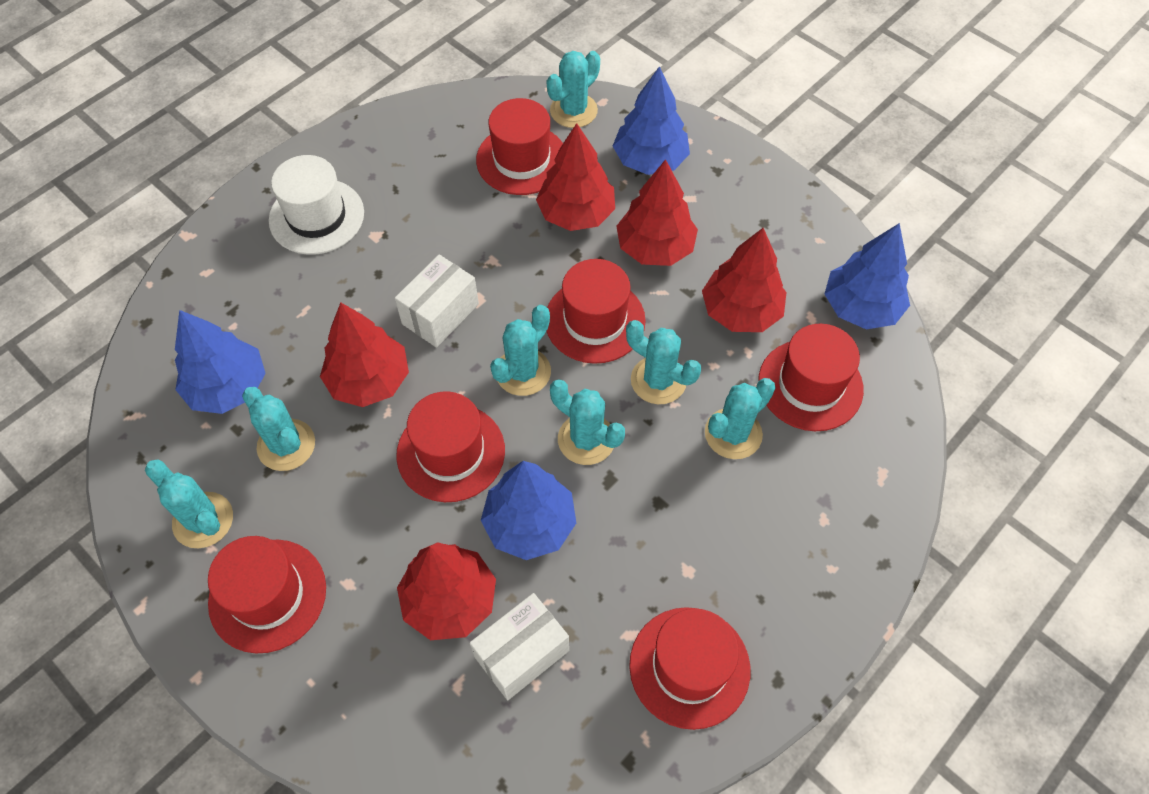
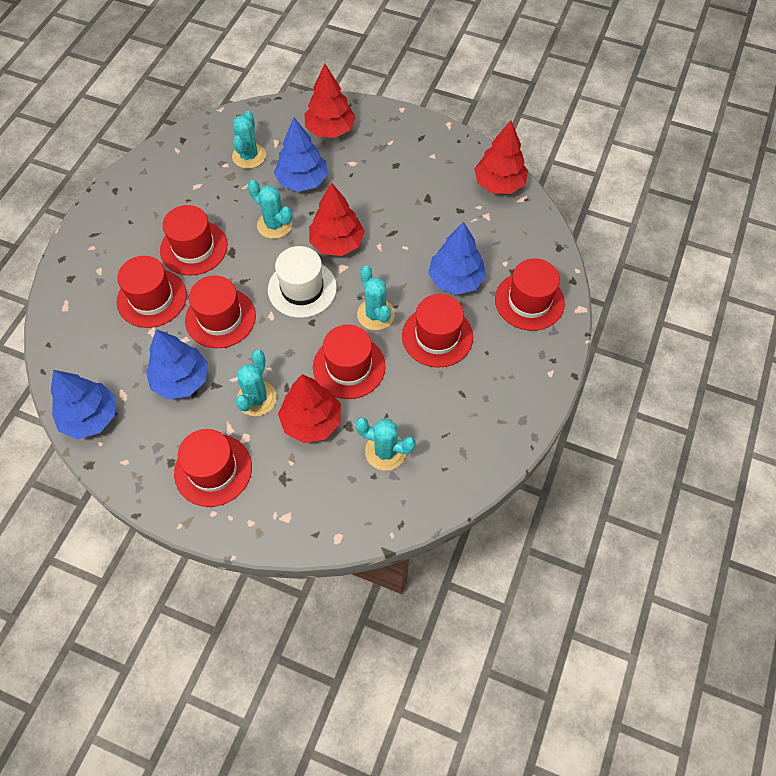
red hat: 6 -> 7
red tree: 5 -> 4
turquoise cactus: 7 -> 5
white box: 2 -> 0

